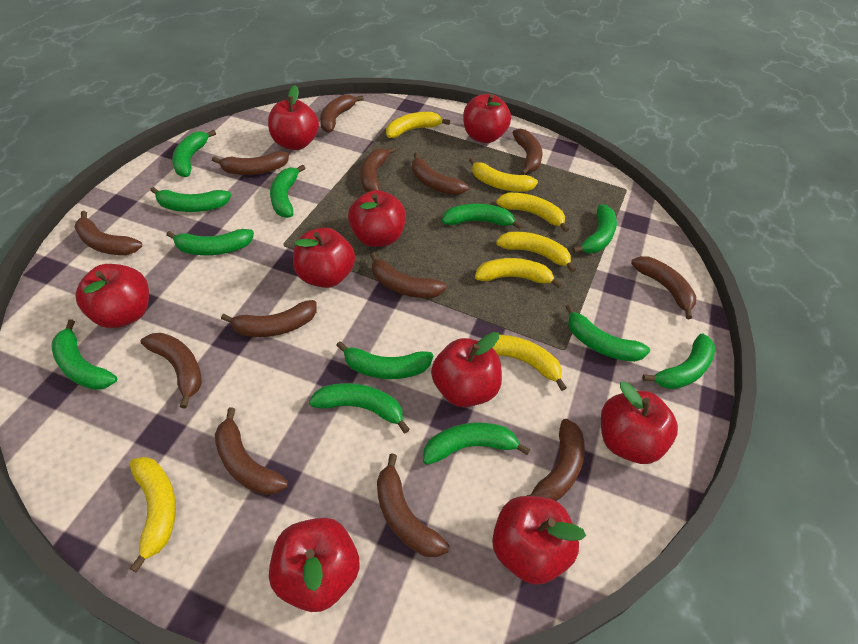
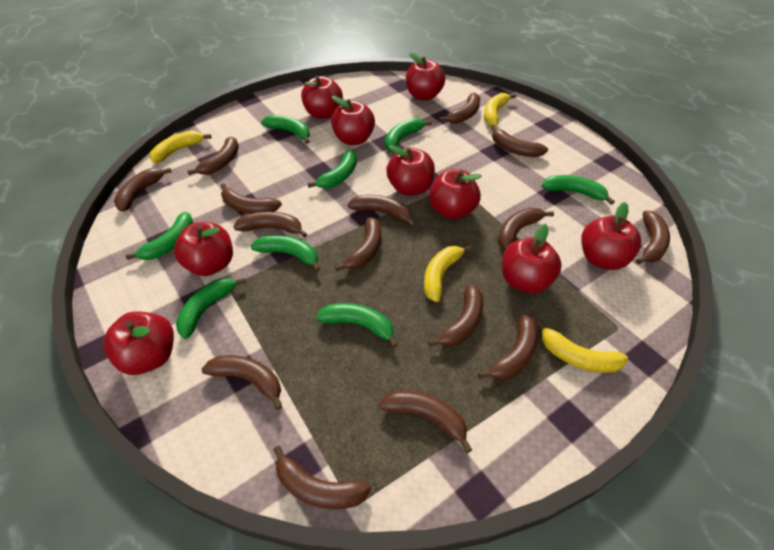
brown banana: 13 -> 15
green banana: 12 -> 8
yellow banana: 7 -> 4

